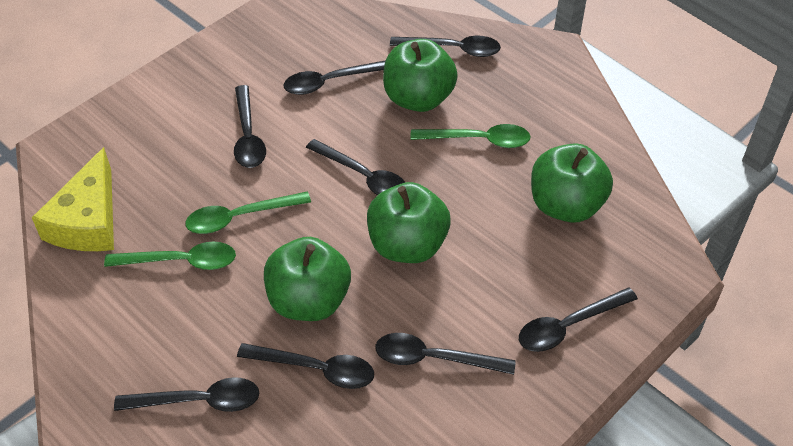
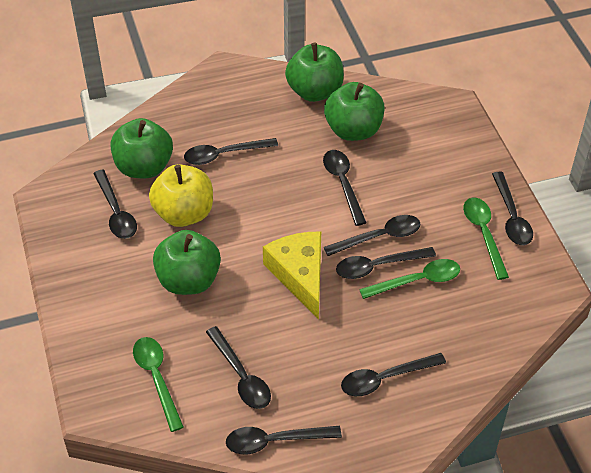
black spoon: 8 -> 9
yellow apple: 0 -> 1

